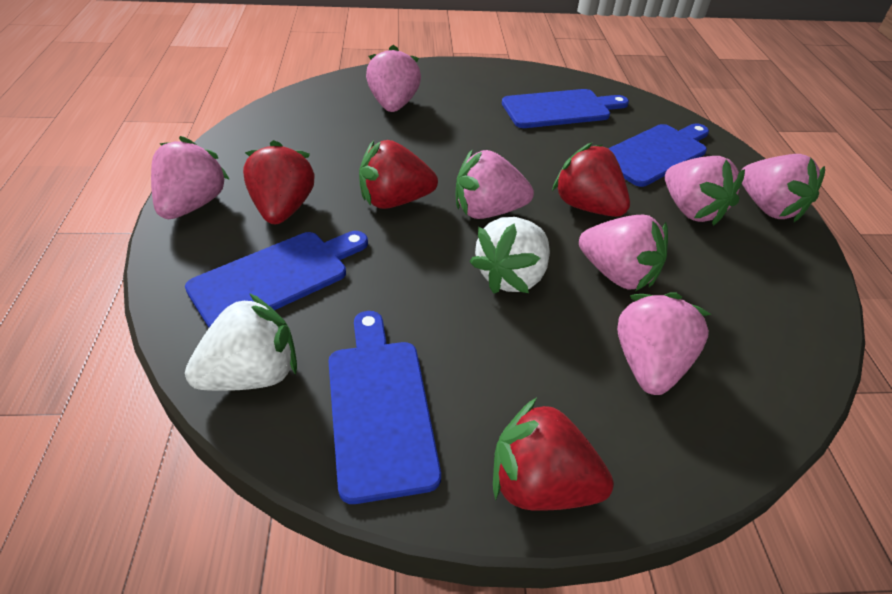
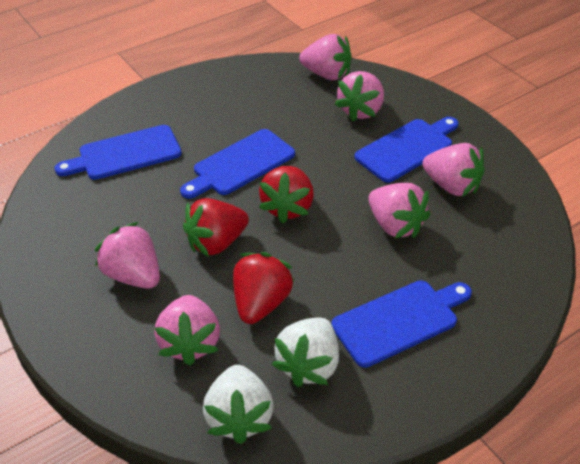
pink strawberry: 7 -> 6
red strawberry: 4 -> 3

